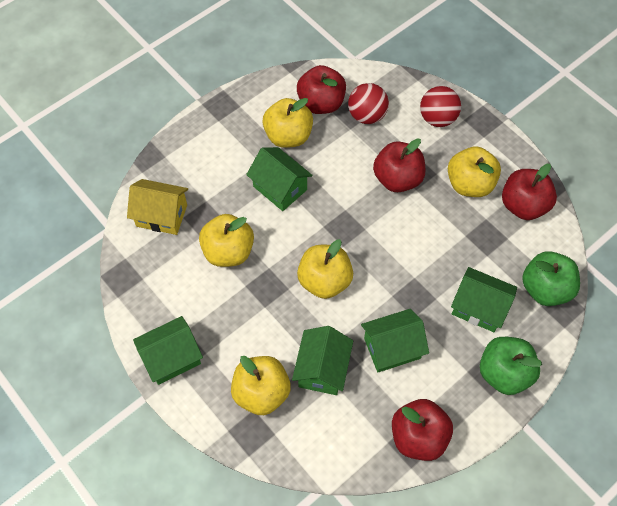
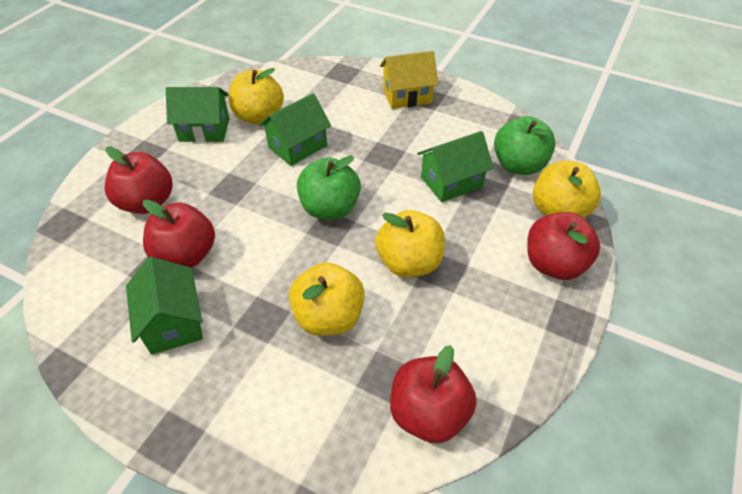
green house: 5 -> 4
red ball: 2 -> 0
yellow apple: 5 -> 4

